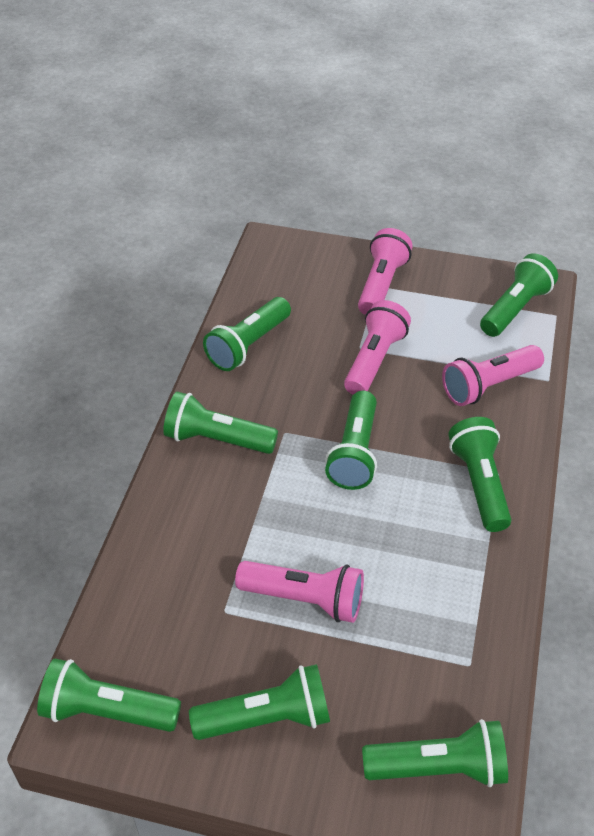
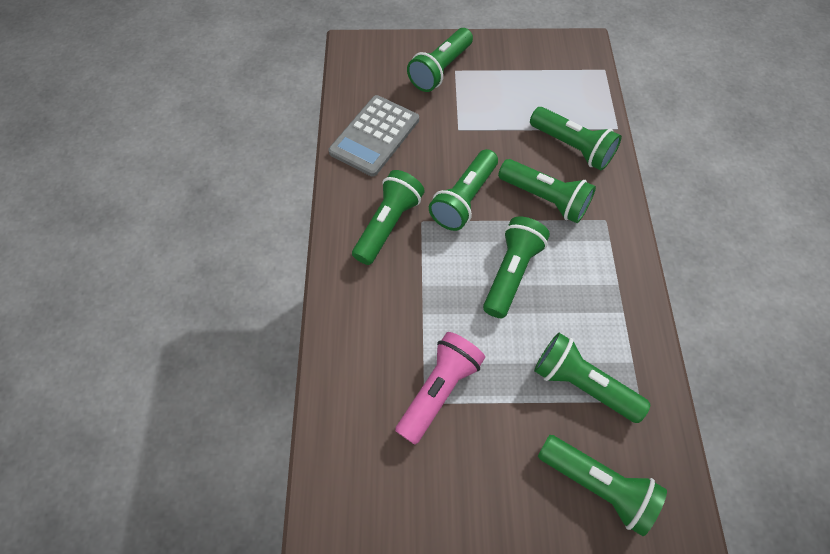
grey calculator: 0 -> 1
pink flashlight: 4 -> 1

